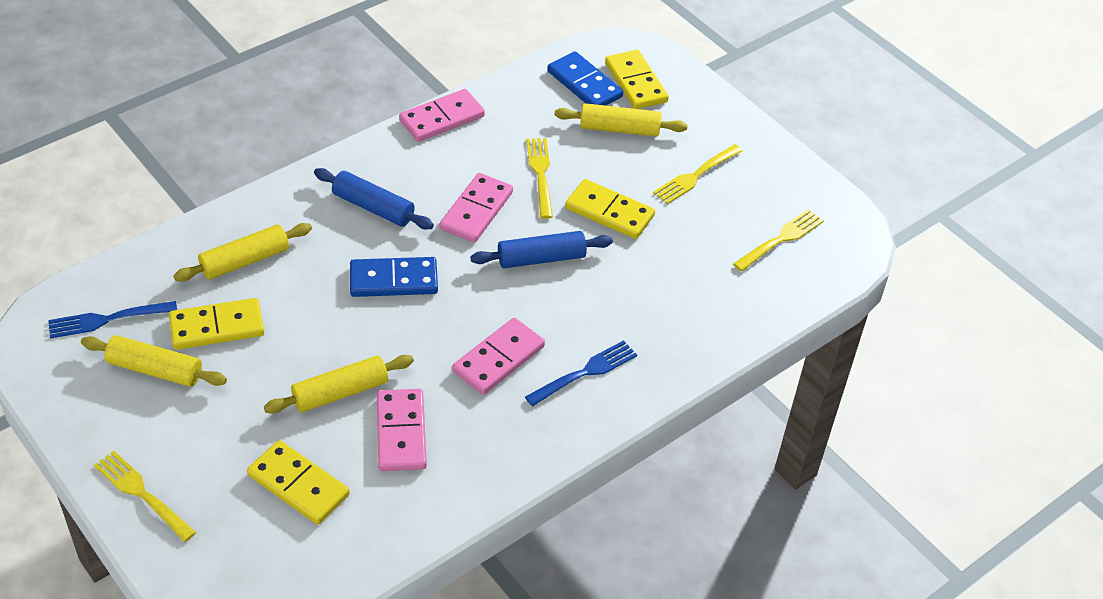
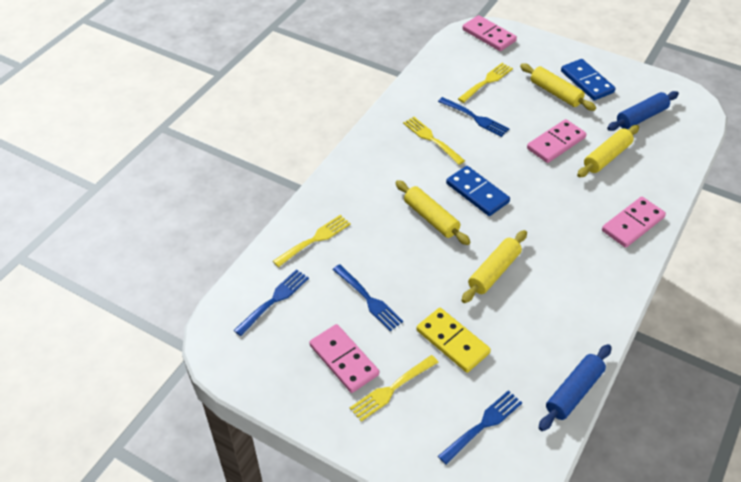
blue fork: 2 -> 4
yellow domino: 4 -> 1

